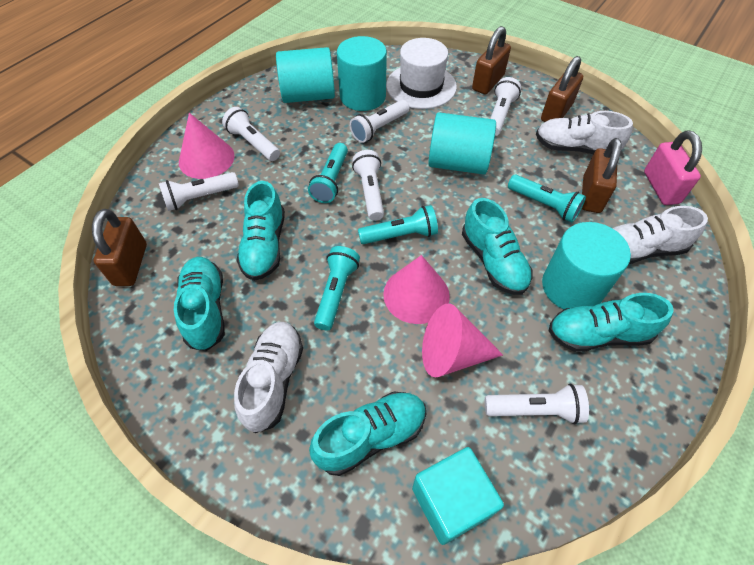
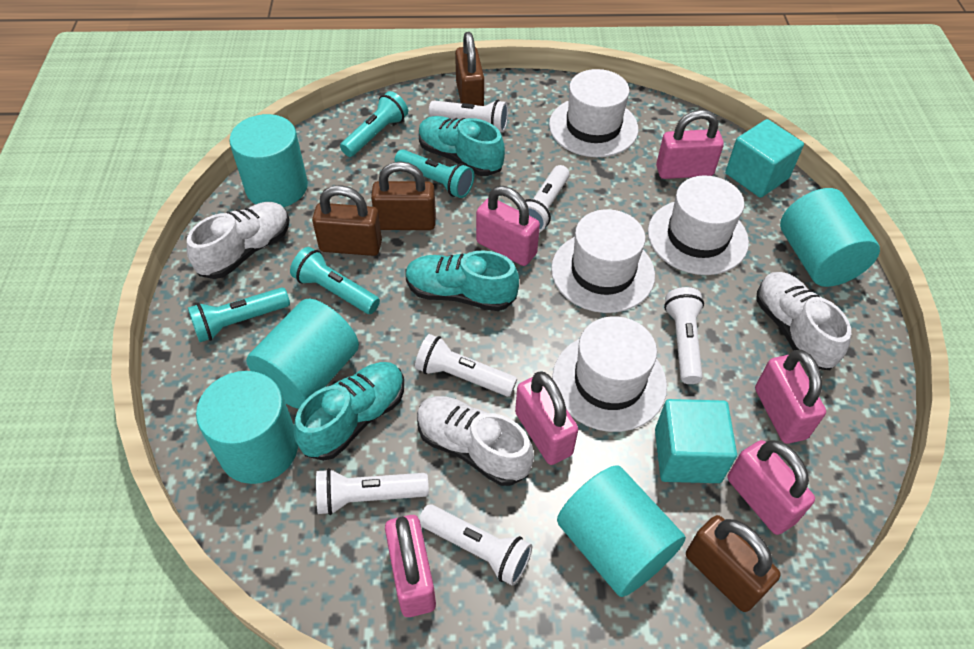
pink cone: 3 -> 0
pink padlock: 1 -> 6
turquoise cube: 1 -> 2
turquoise cylinder: 4 -> 5
turquoise shoe: 5 -> 3
white hat: 1 -> 4

